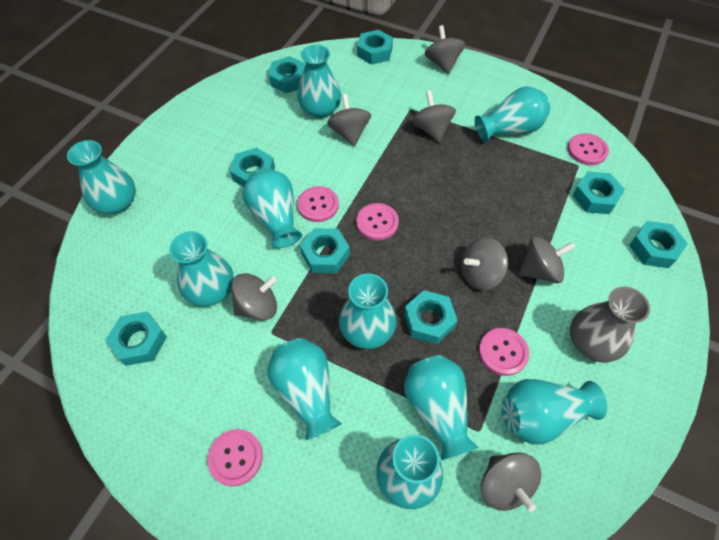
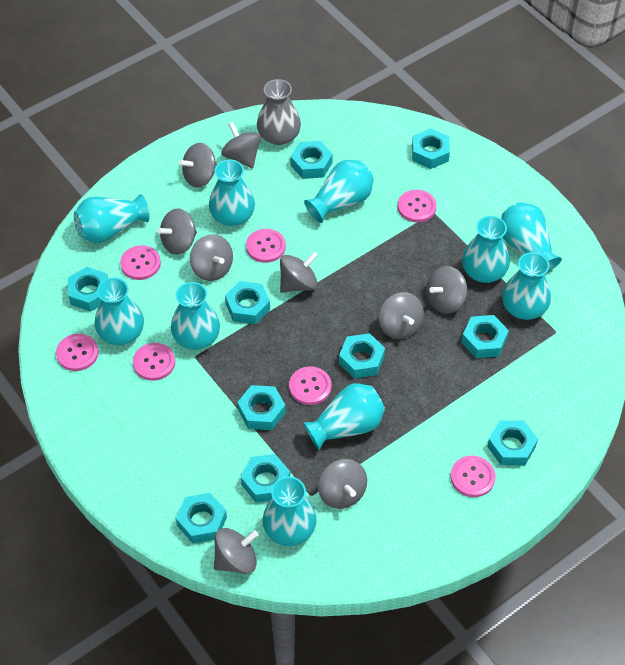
grey spinning top: 7 -> 9
pink button: 5 -> 7
turquoise nut: 8 -> 10

